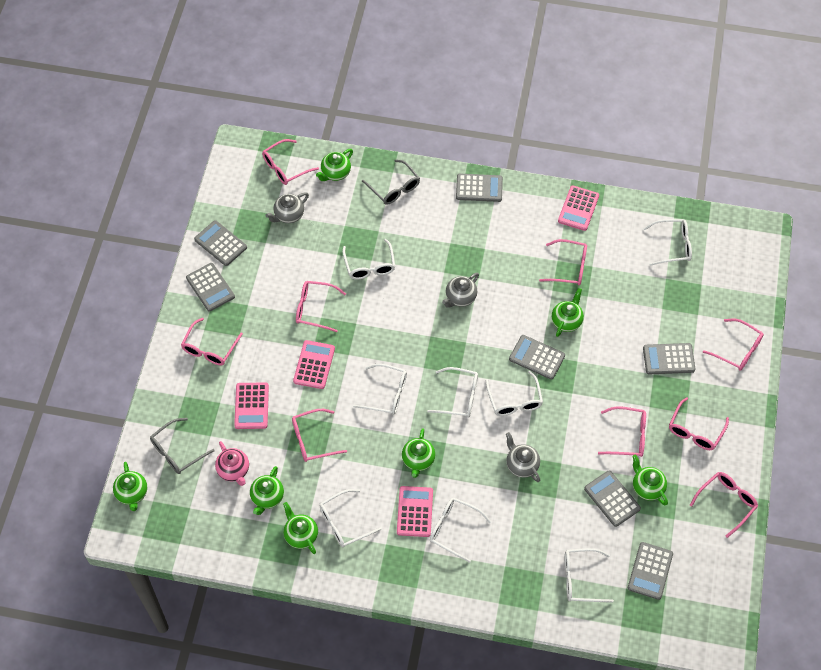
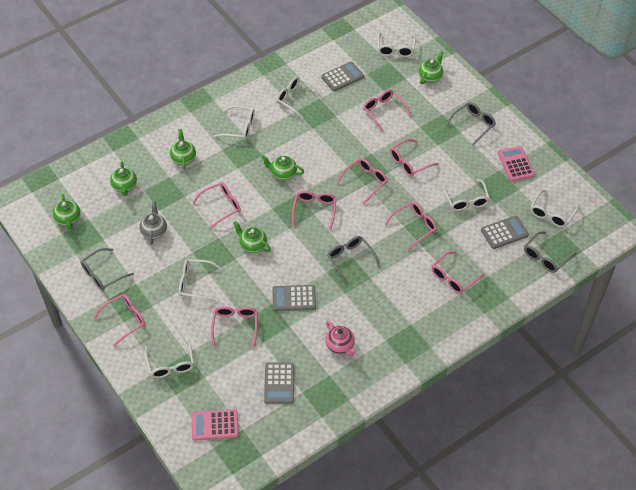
green teapot: 7 -> 6
grey calculator: 7 -> 4
grey glasses: 2 -> 4
grey teapot: 3 -> 1
pink calculator: 4 -> 2
white glasses: 8 -> 7

